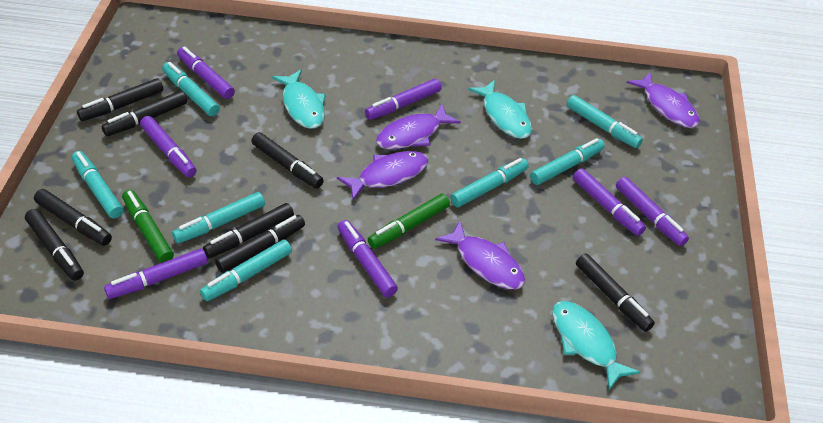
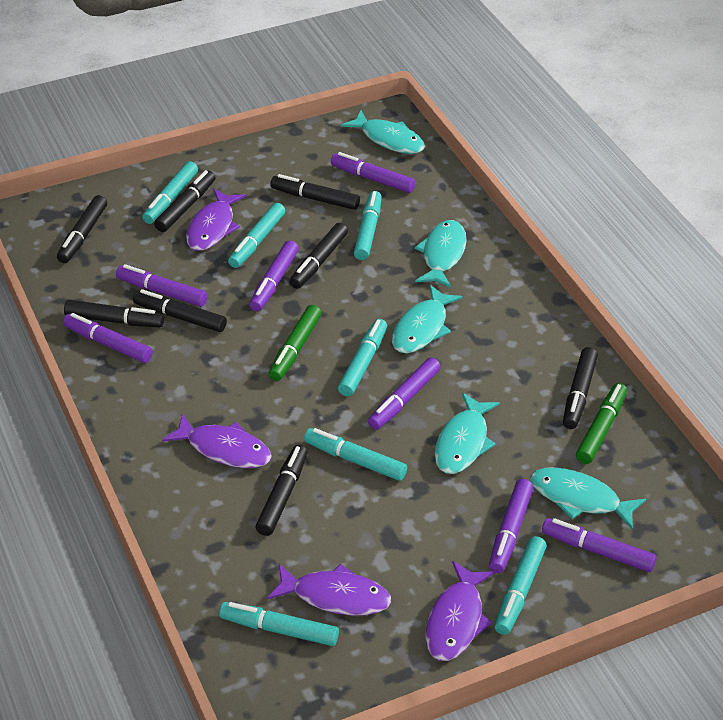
turquoise fish: 3 -> 5

